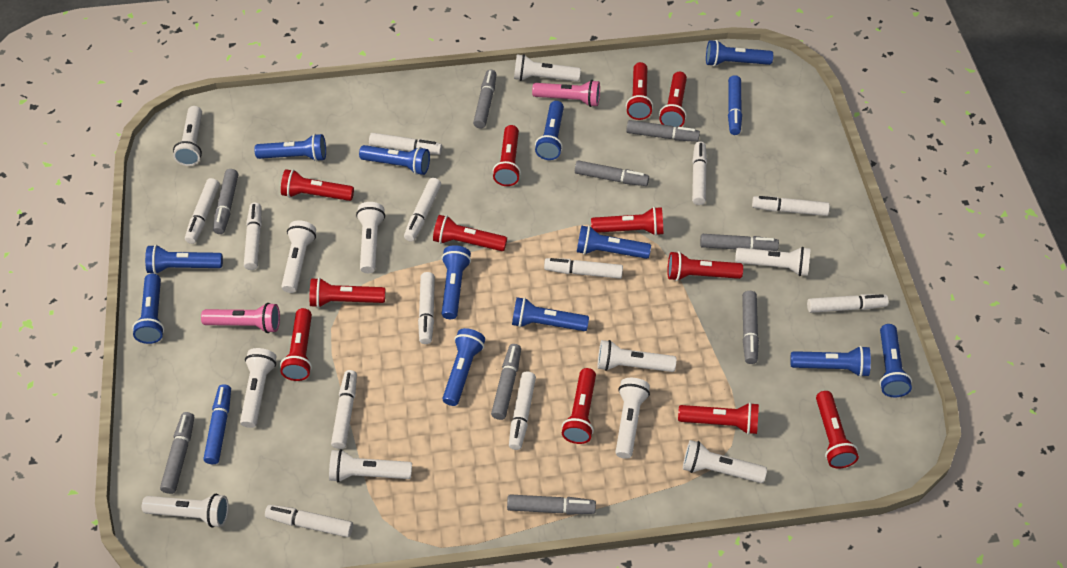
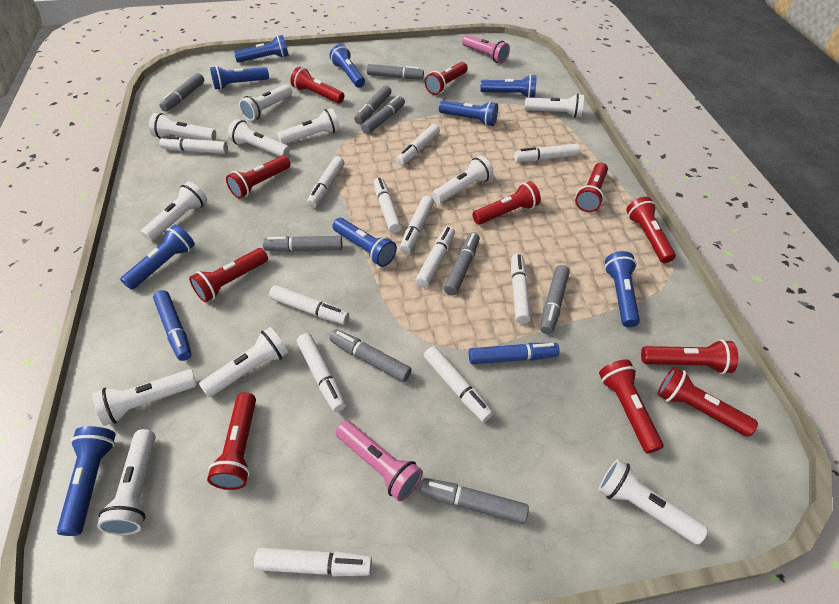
blue flashlight: 12 -> 9
red flashlight: 12 -> 11

